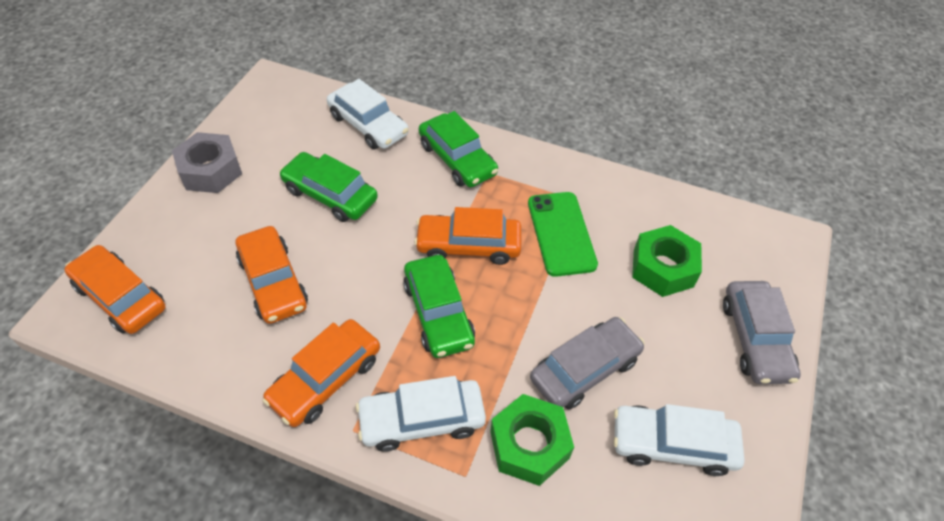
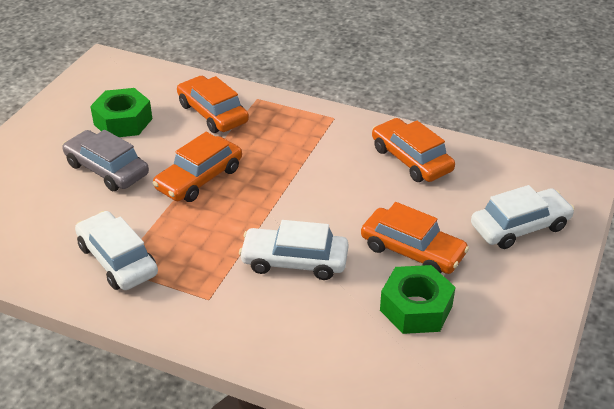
green car: 3 -> 0
green phone: 1 -> 0
grey car: 2 -> 1
grey nut: 1 -> 0

